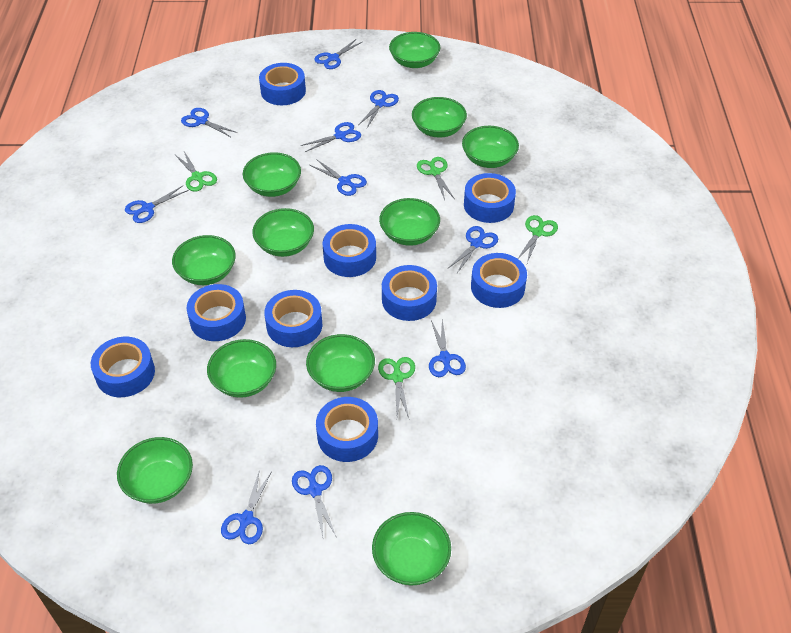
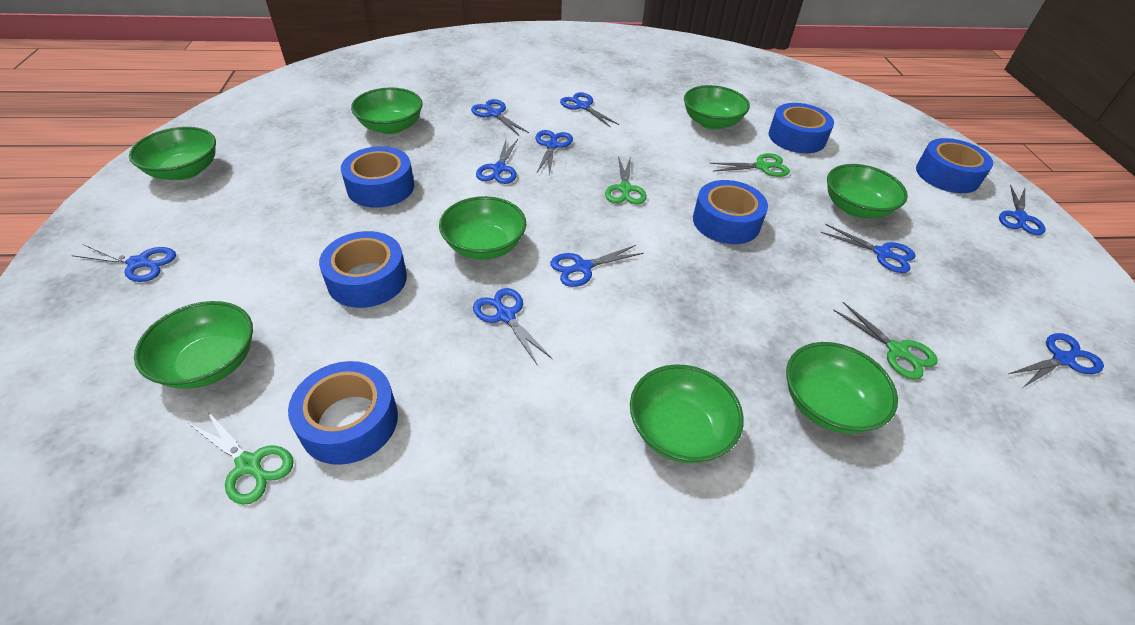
blue tape: 9 -> 6
green bowl: 11 -> 8

